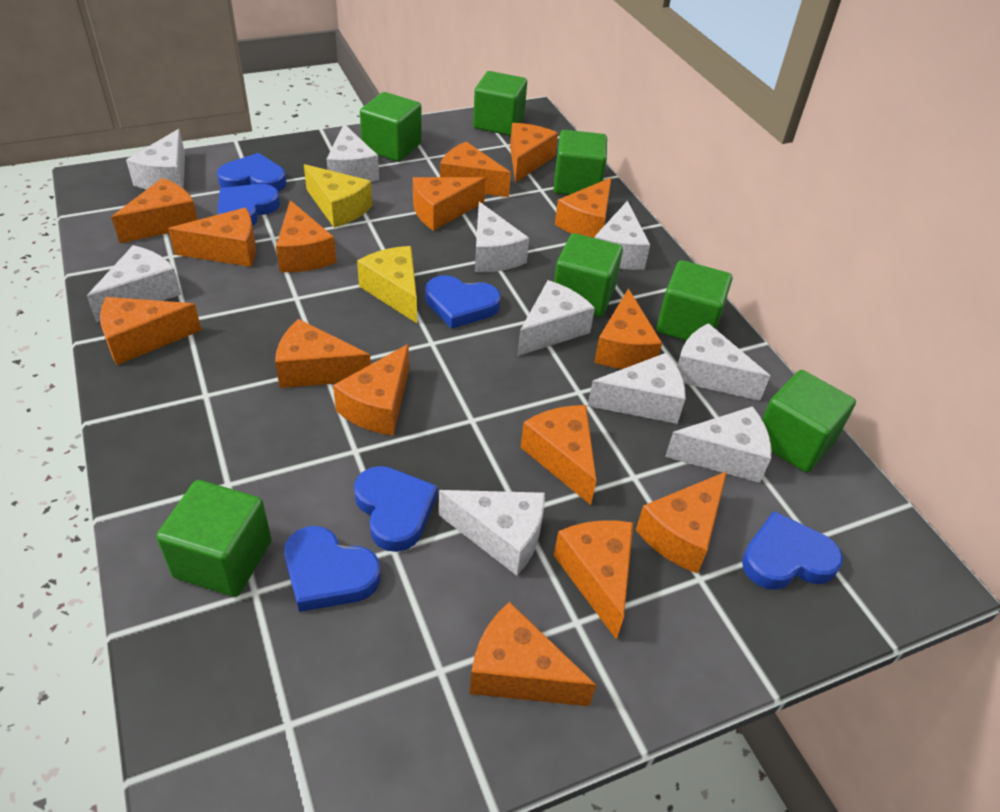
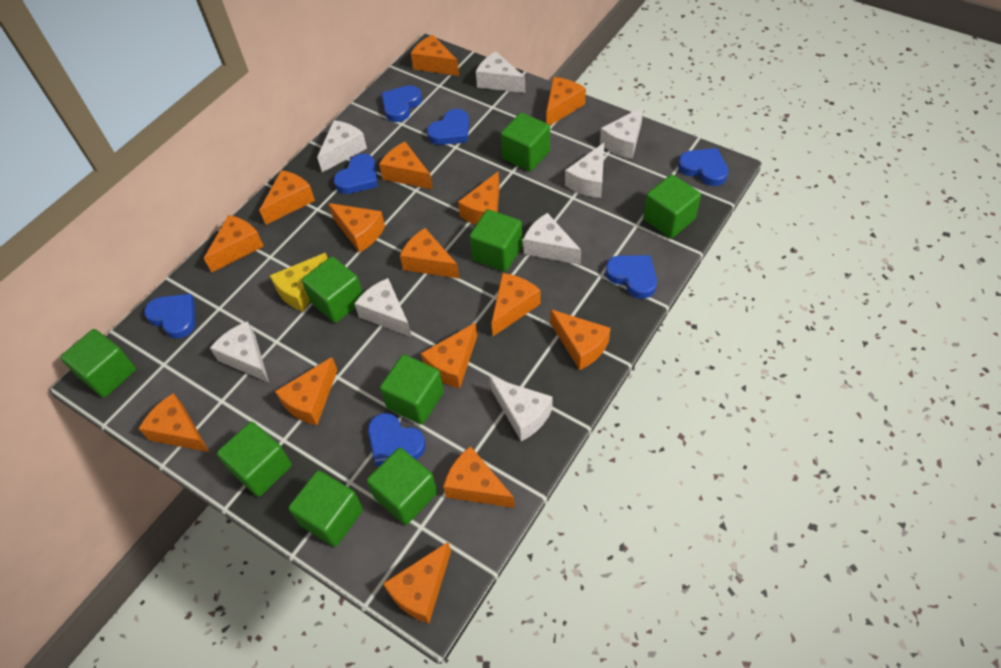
blue heart: 6 -> 7
green cube: 7 -> 9
white cheese: 10 -> 8
yellow cheese: 2 -> 1

